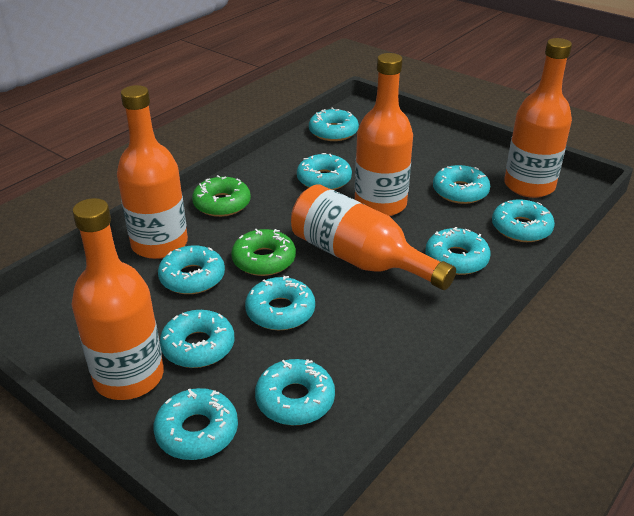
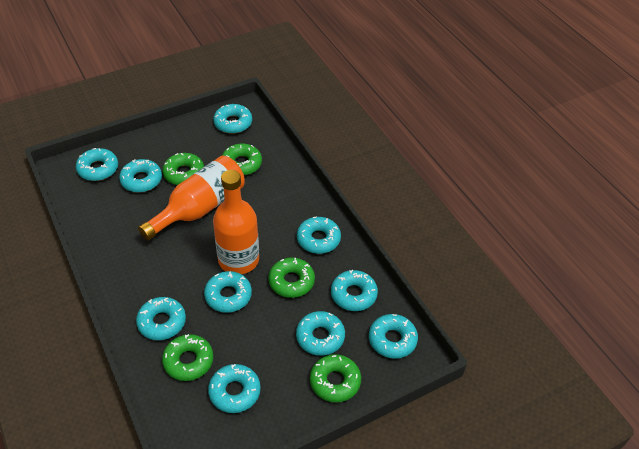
green donut: 2 -> 5
orange bottle: 5 -> 2

